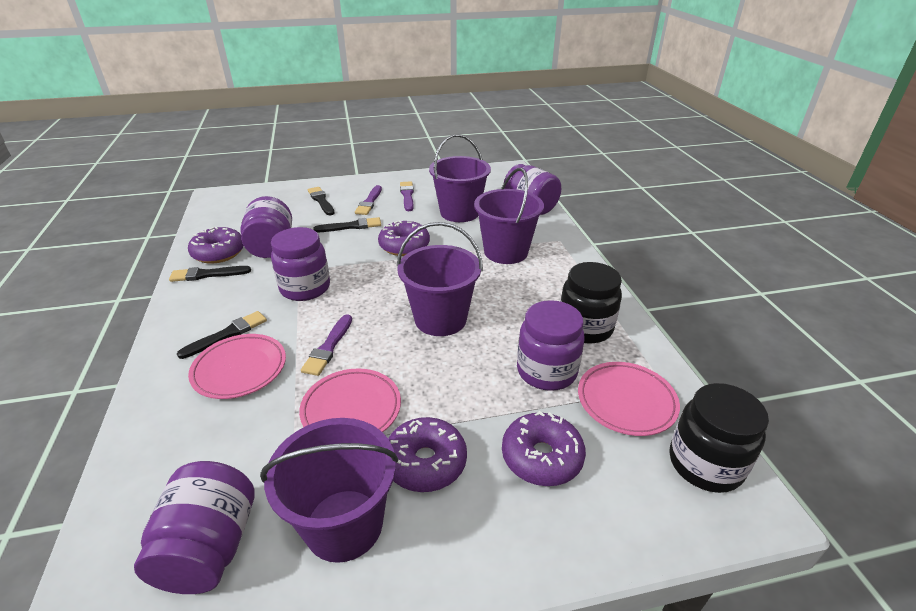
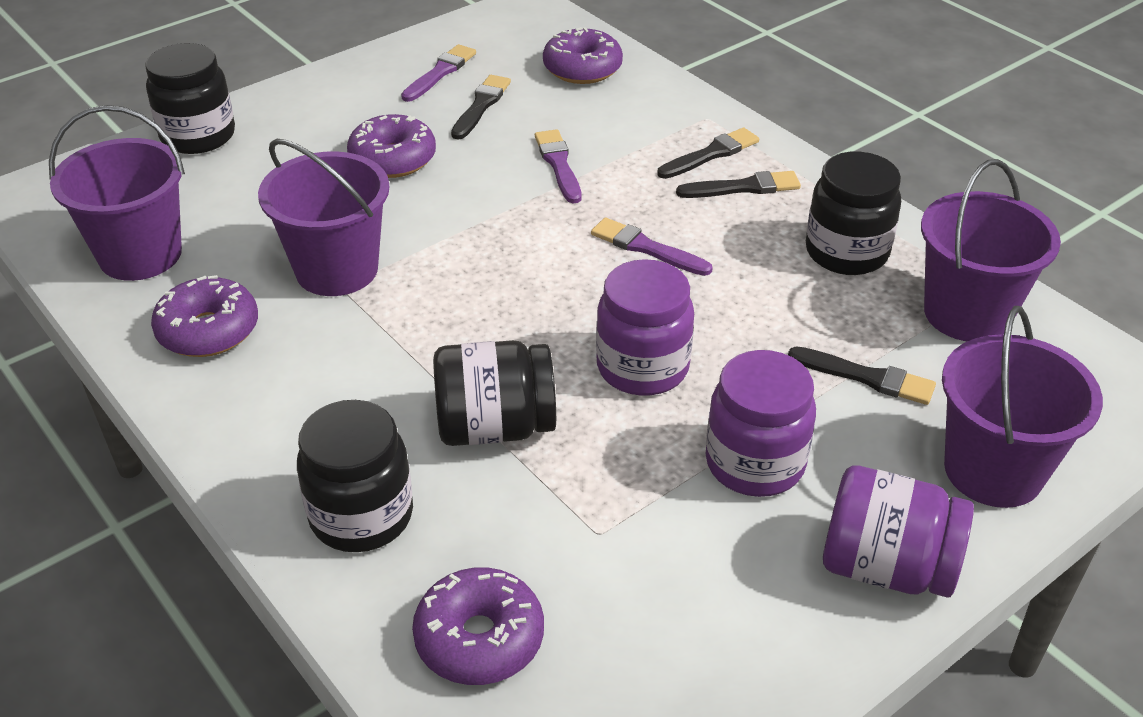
black jar: 2 -> 4
pink plate: 3 -> 0
purple jar: 5 -> 3

